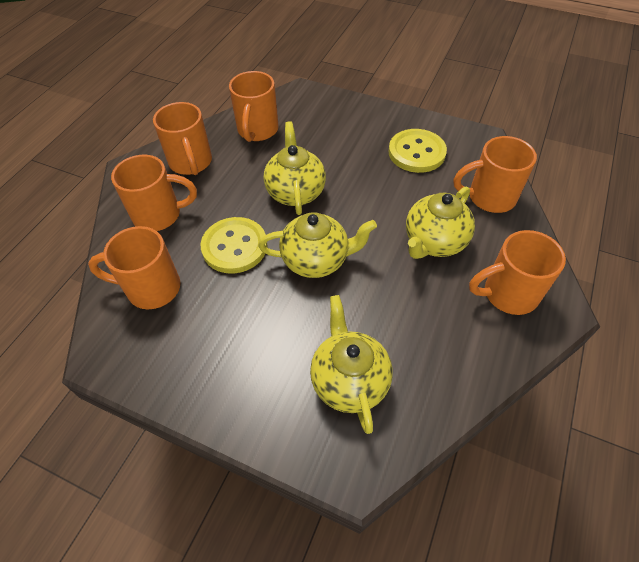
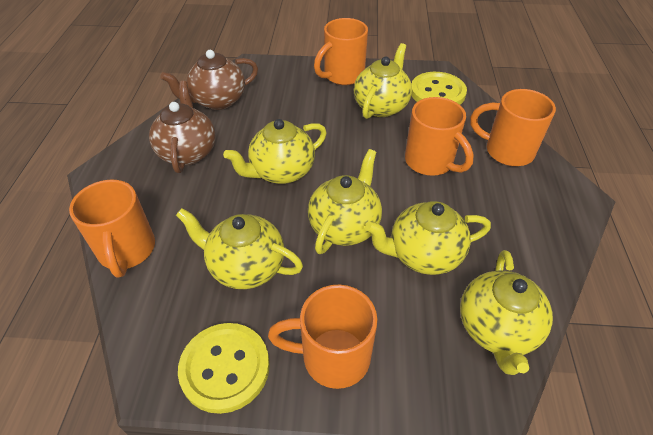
brown teapot: 0 -> 2
orange mug: 6 -> 5
yellow teapot: 4 -> 6

